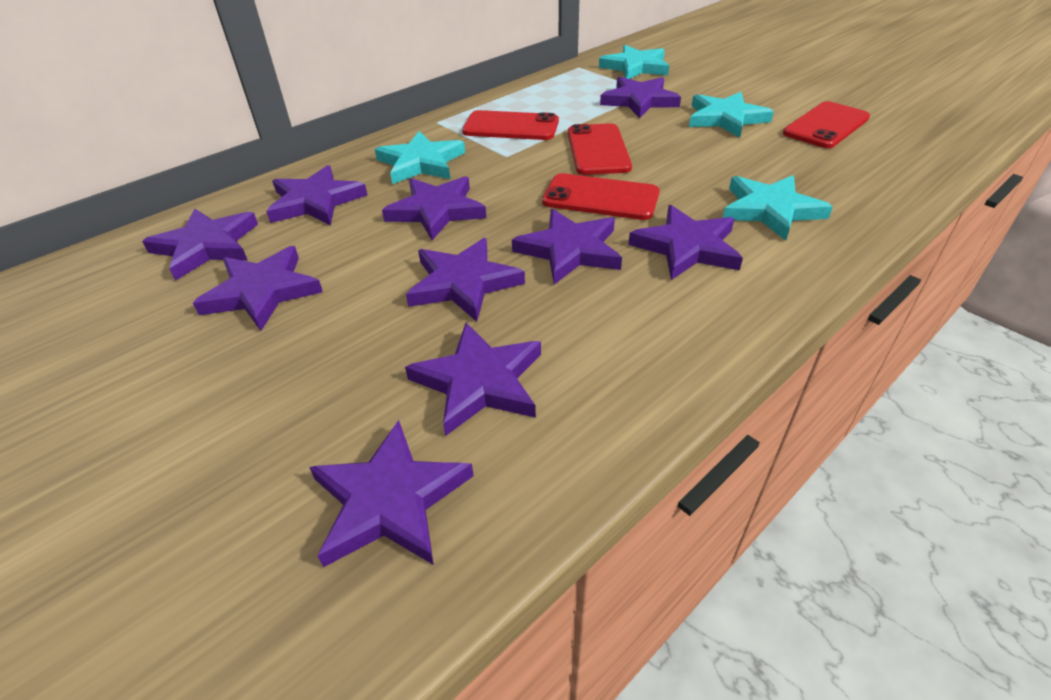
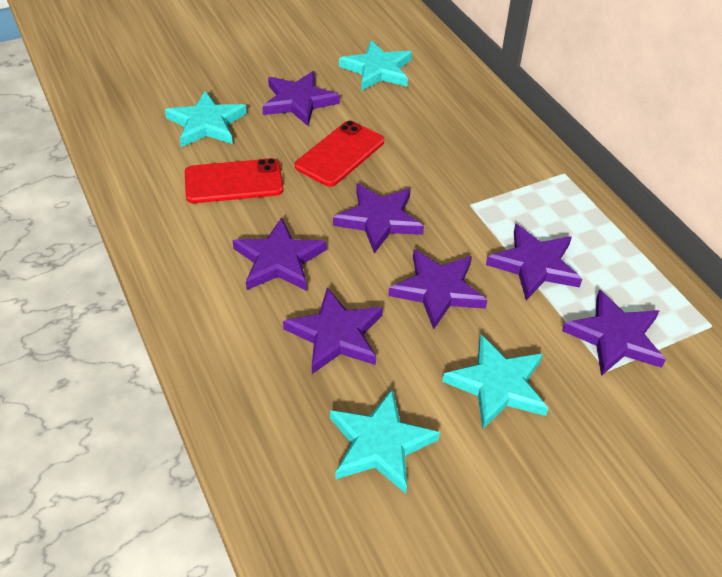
purple star: 10 -> 7
red phone: 4 -> 2

